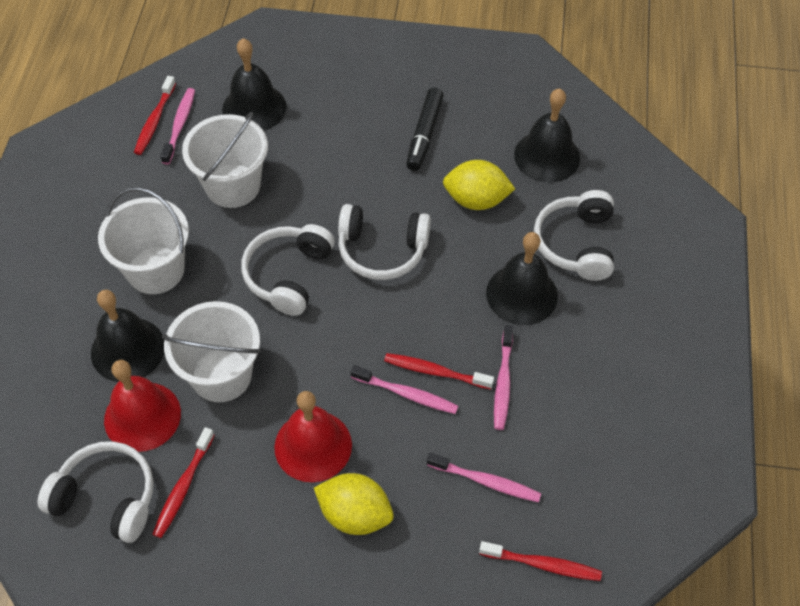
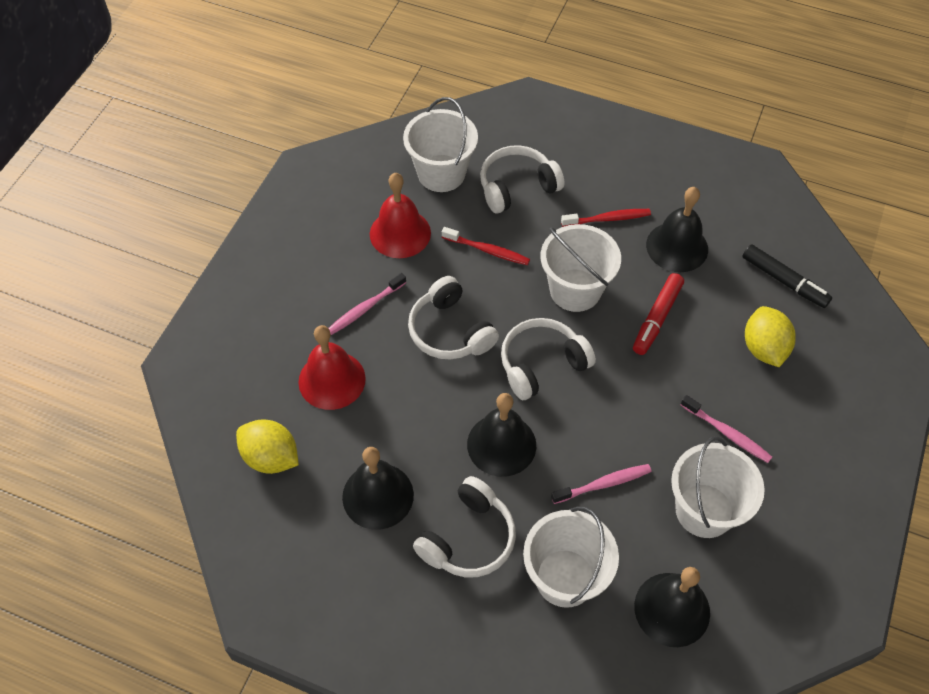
pink toothbrush: 4 -> 3
red marker: 0 -> 1
red toothbrush: 4 -> 2
white bucket: 3 -> 4

